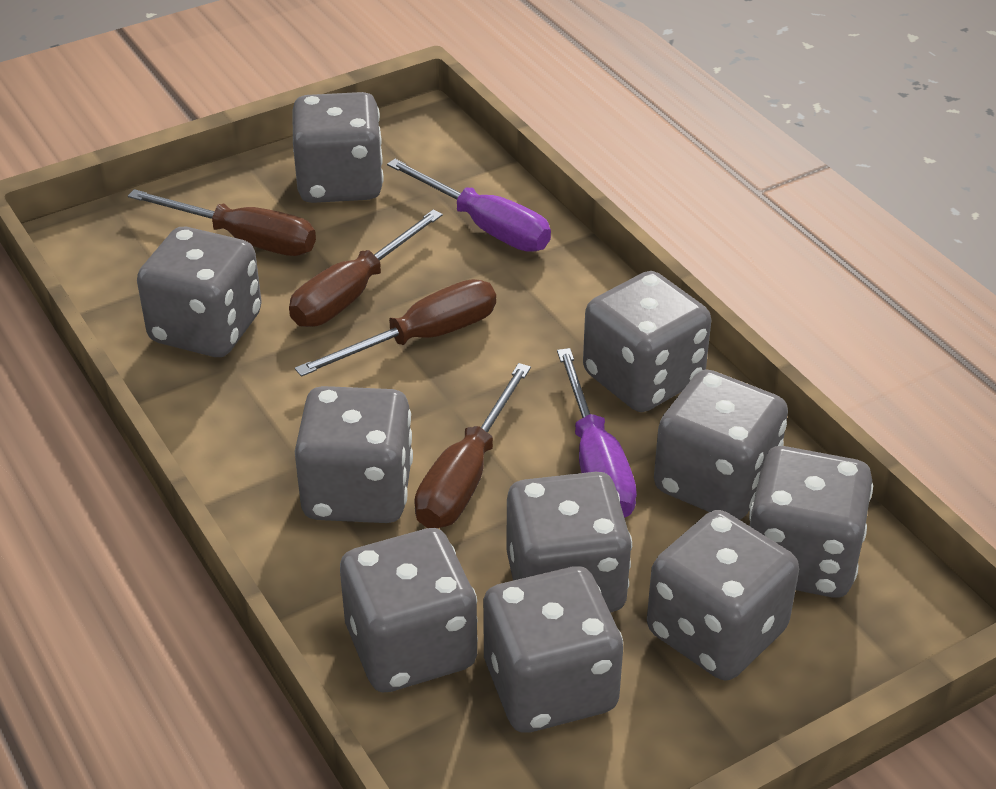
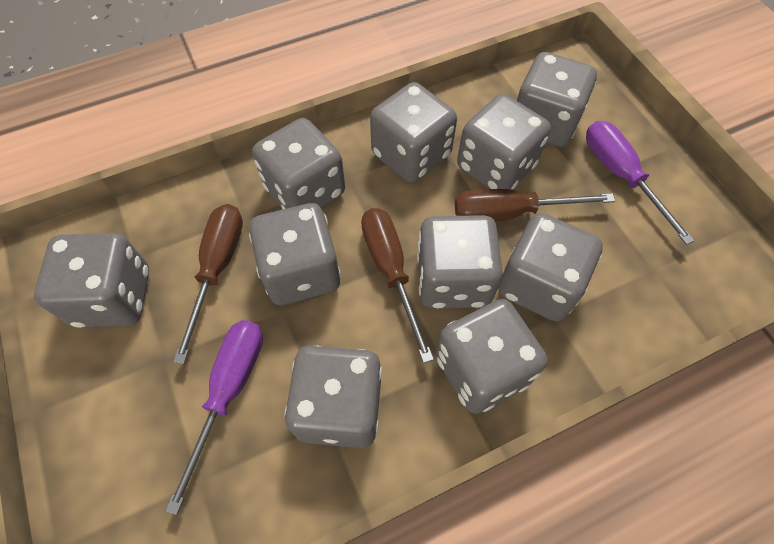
brown screwdriver: 4 -> 3

